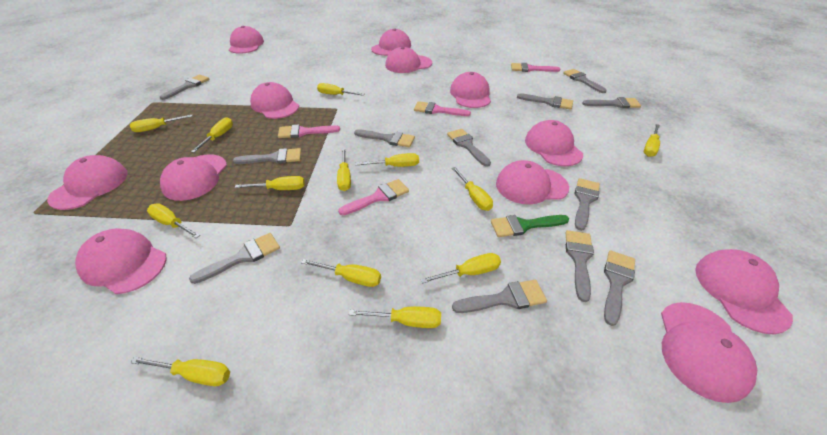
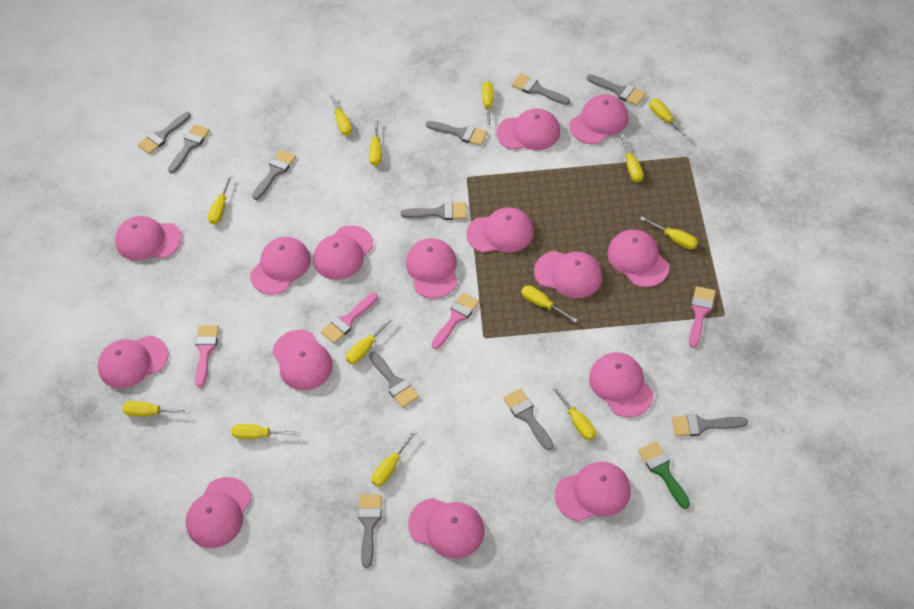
grey brush: 12 -> 11
pink cap: 12 -> 15

